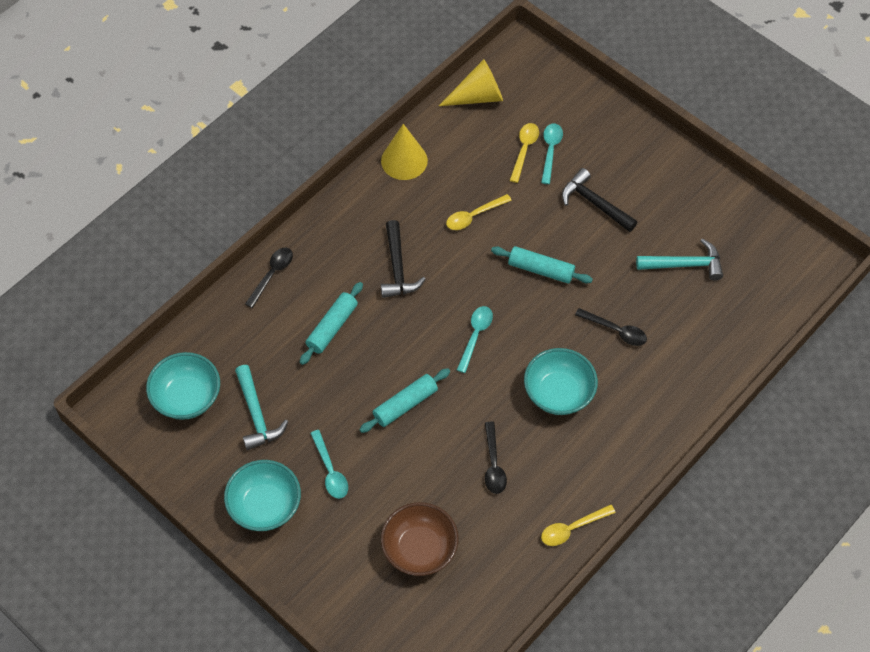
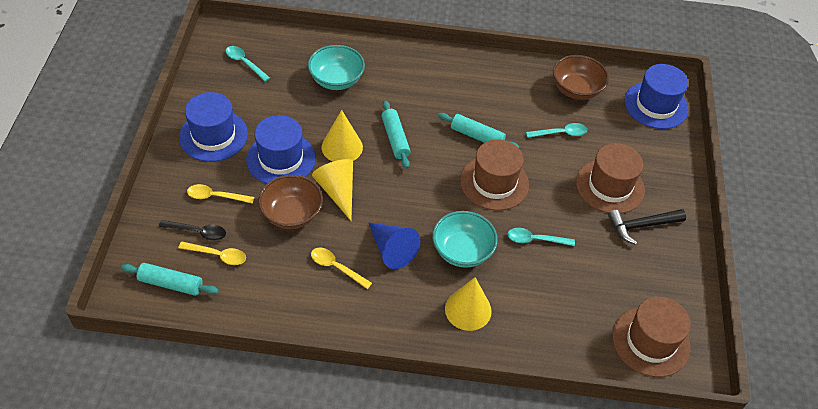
black hammer: 2 -> 1
black spoon: 3 -> 1
blue cone: 0 -> 1
blue hat: 0 -> 3
brown bowl: 1 -> 2
brown hat: 0 -> 3
turquoise bowl: 3 -> 2
turquoise hammer: 2 -> 0
yellow cone: 2 -> 3

